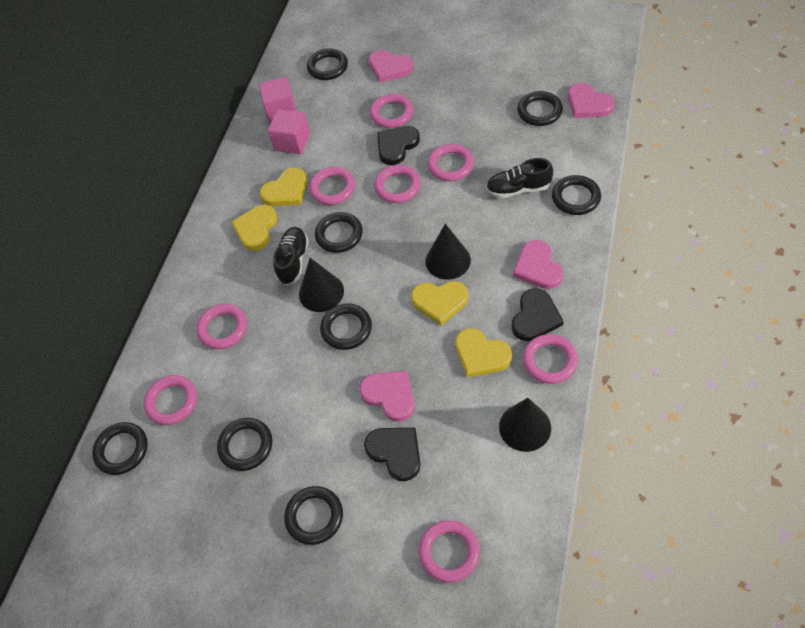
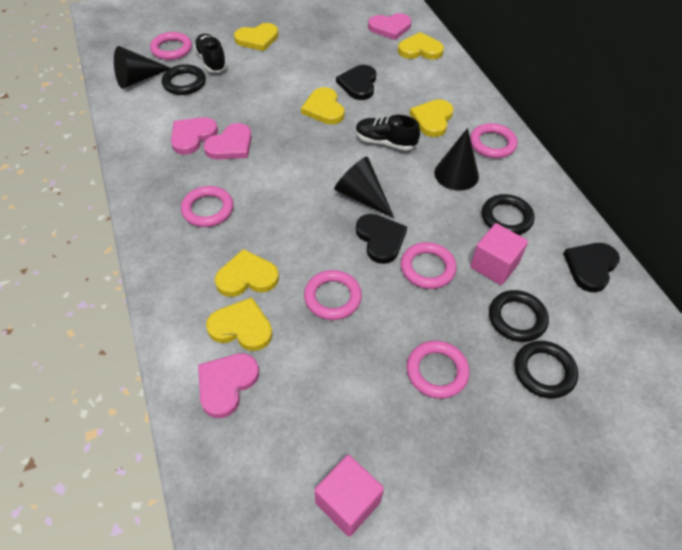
black ring: 8 -> 4
pink ring: 8 -> 6
yellow heart: 4 -> 6

